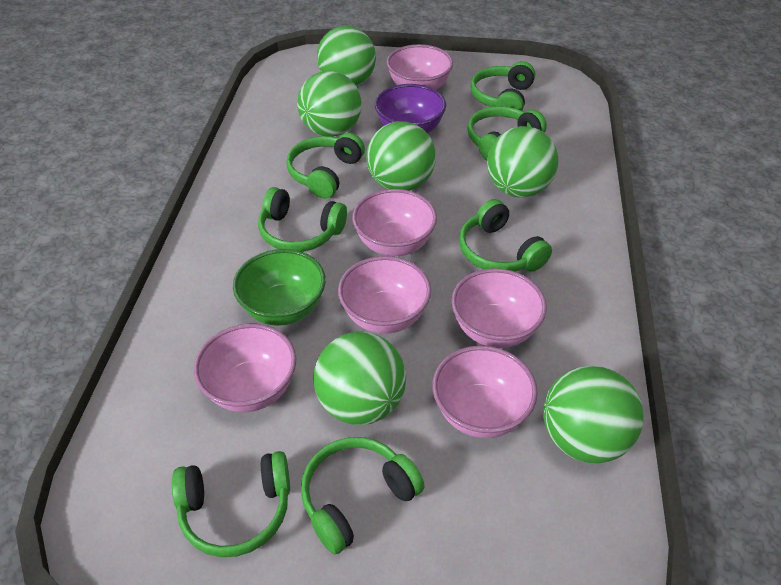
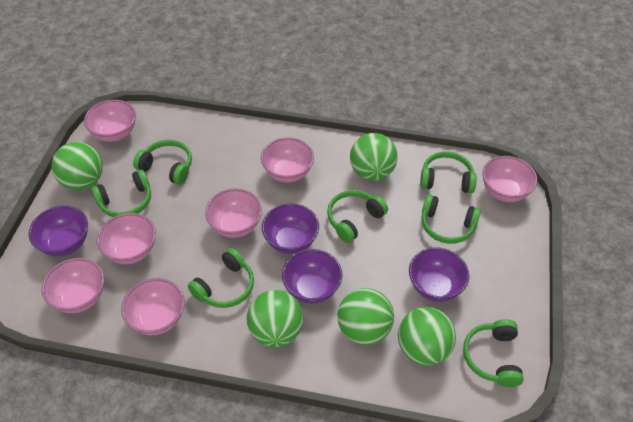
green ball: 6 -> 5
green bowl: 1 -> 0
pink bowl: 6 -> 7
purple bowl: 1 -> 4

